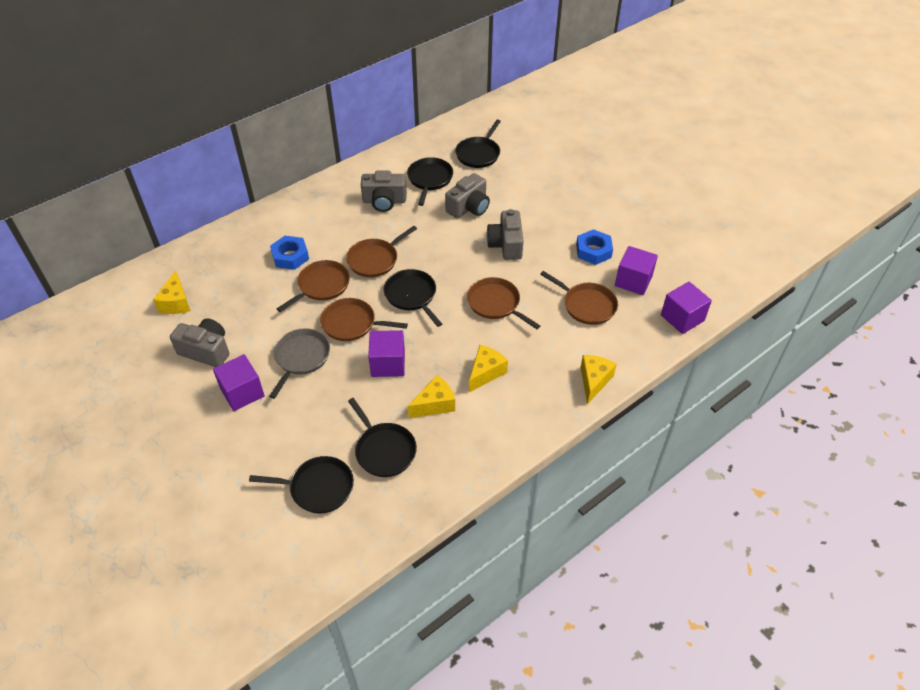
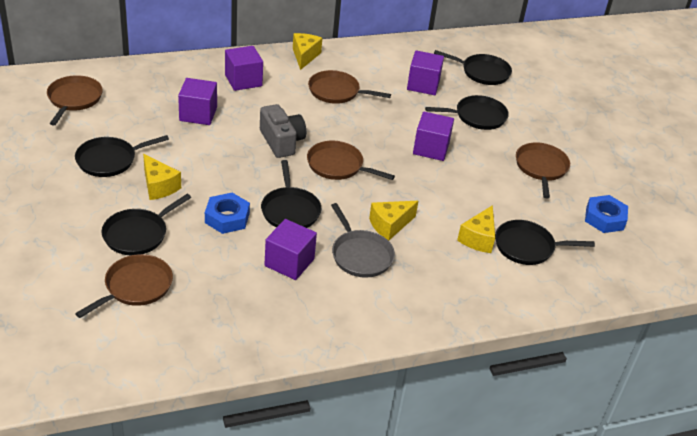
black pan: 5 -> 6
grey camera: 4 -> 1
purple cube: 4 -> 5

